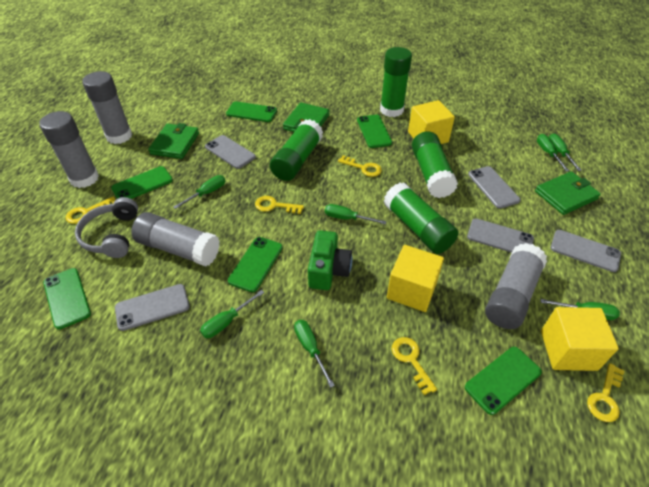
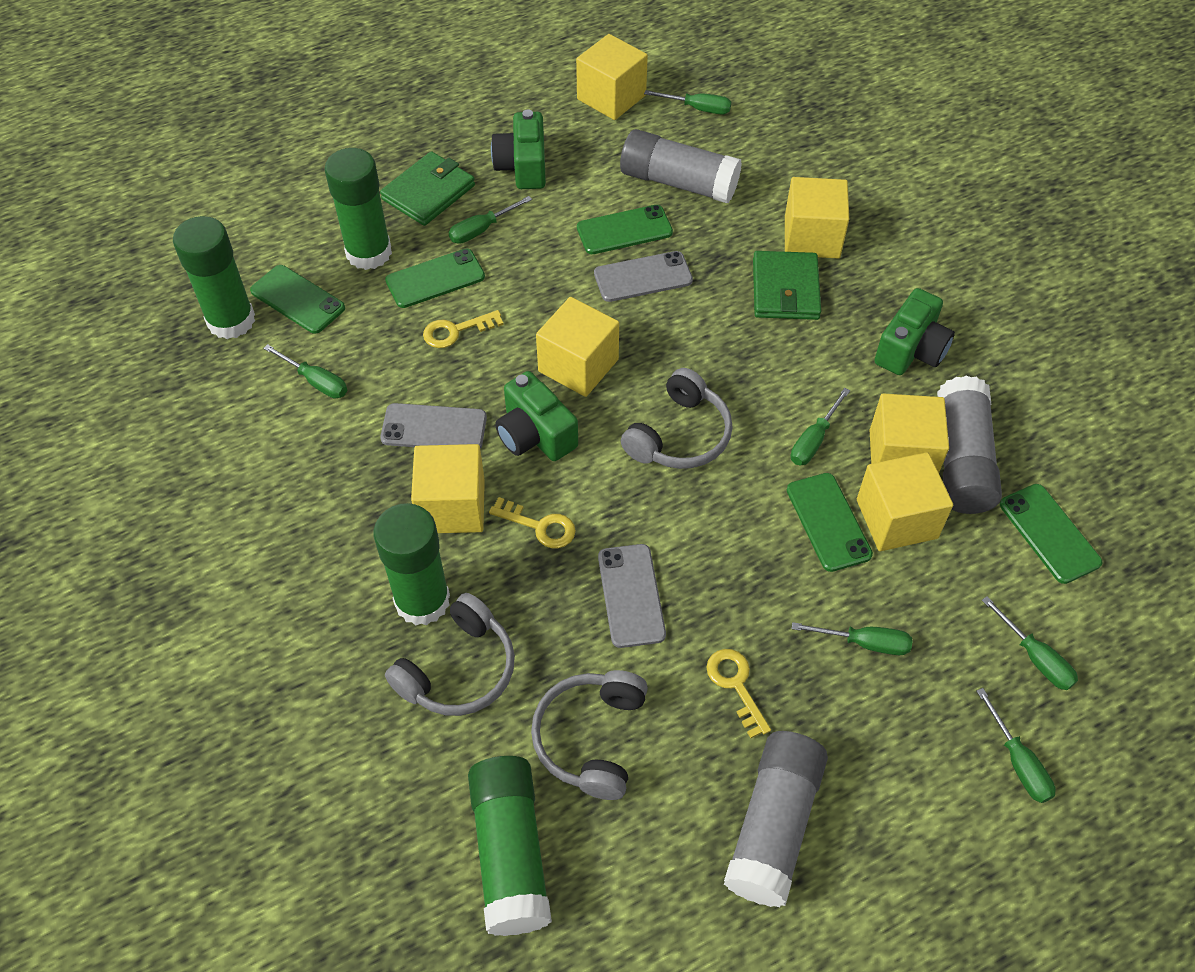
green camera: 1 -> 3
green phone: 6 -> 5
green wallet: 3 -> 2
grey glue stick: 4 -> 3
grey headphones: 1 -> 3
grey phone: 5 -> 3
yellow cube: 3 -> 6
yellow key: 5 -> 3

